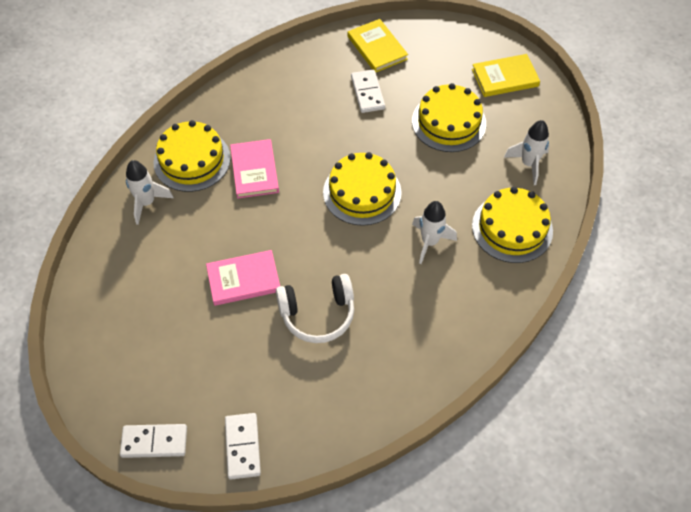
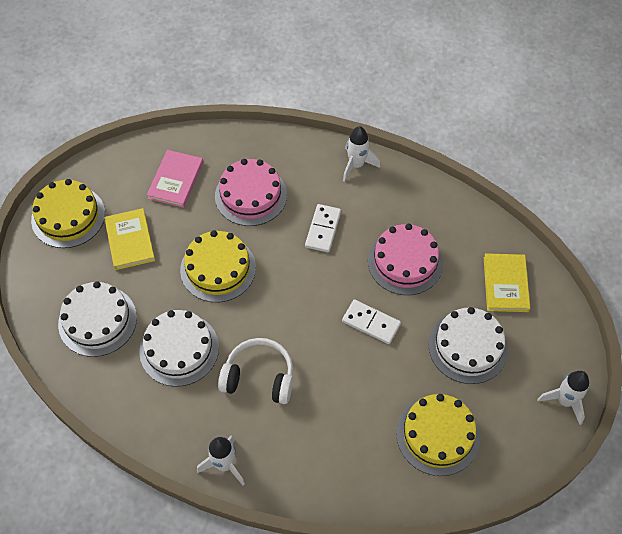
pink book: 2 -> 1
pink cake: 0 -> 2
white cake: 0 -> 3
white domino: 3 -> 2
yellow cake: 4 -> 3

